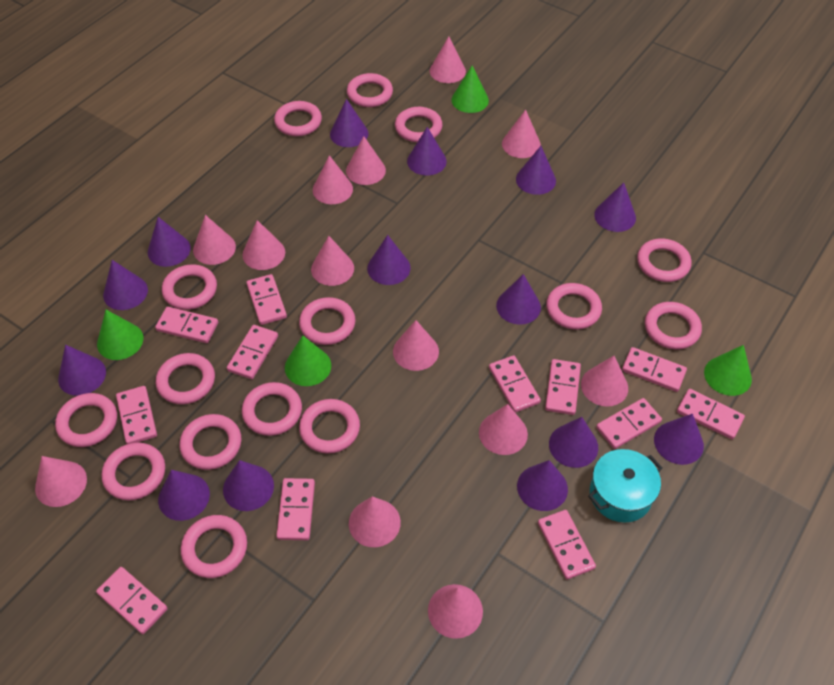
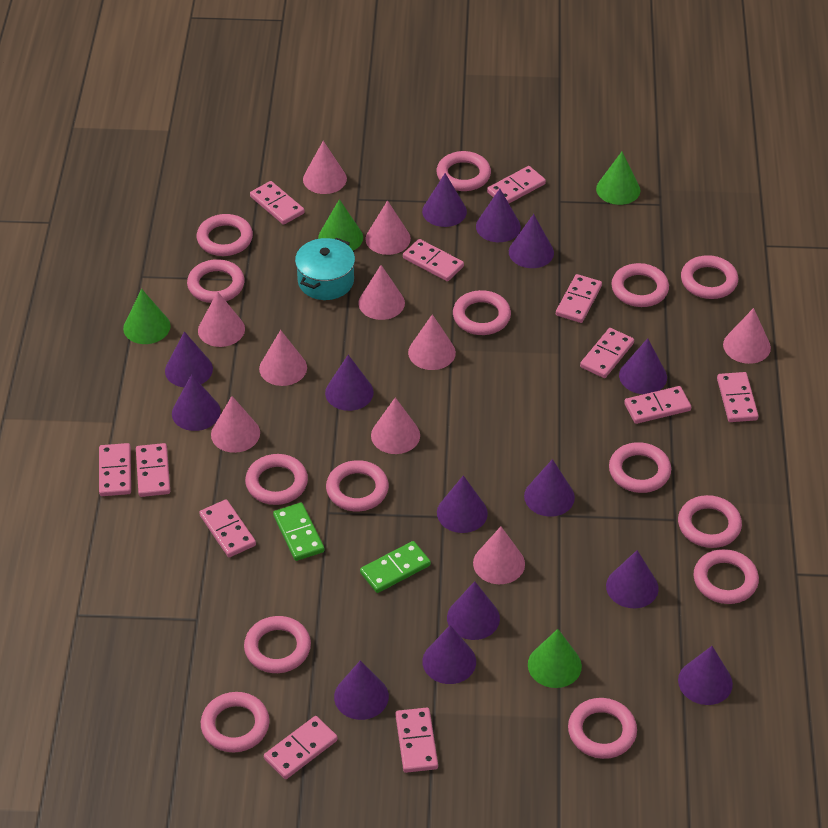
green domino: 0 -> 2
pink cone: 13 -> 10
pink ring: 15 -> 14

